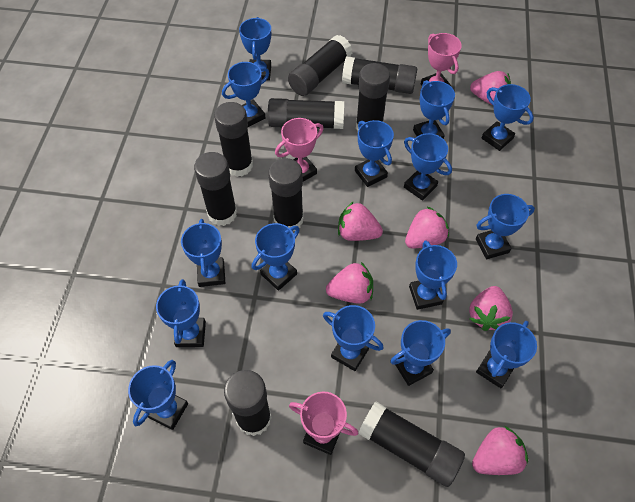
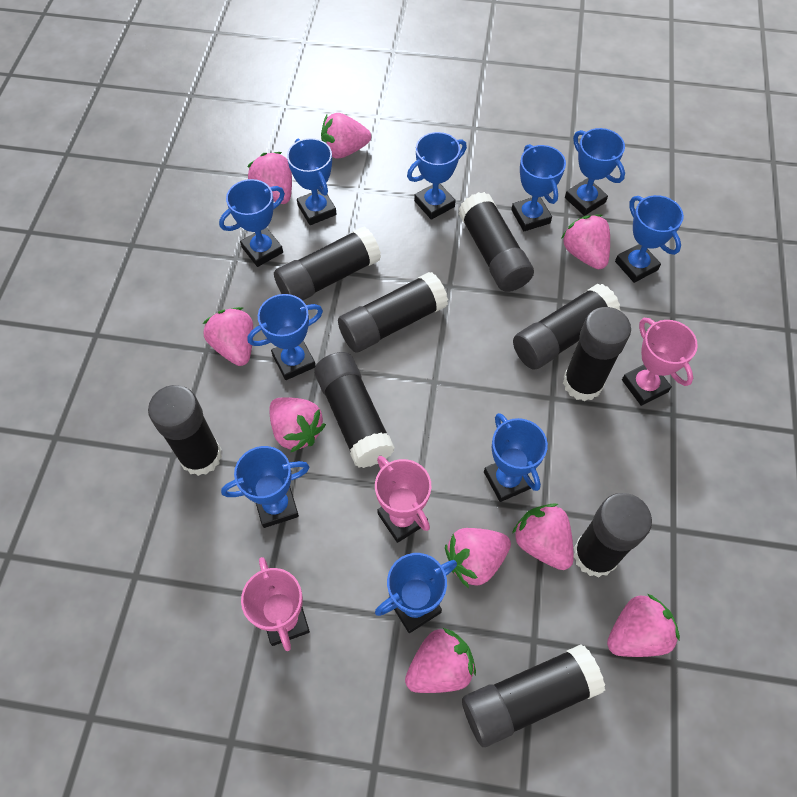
blue trophy: 15 -> 10
pink strawberry: 6 -> 9

